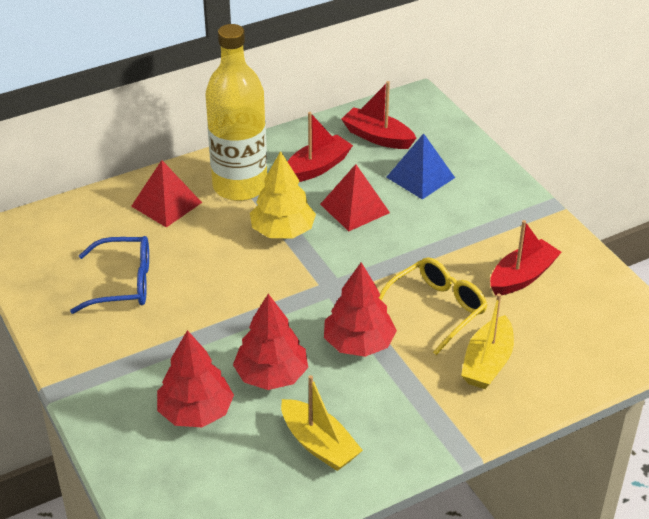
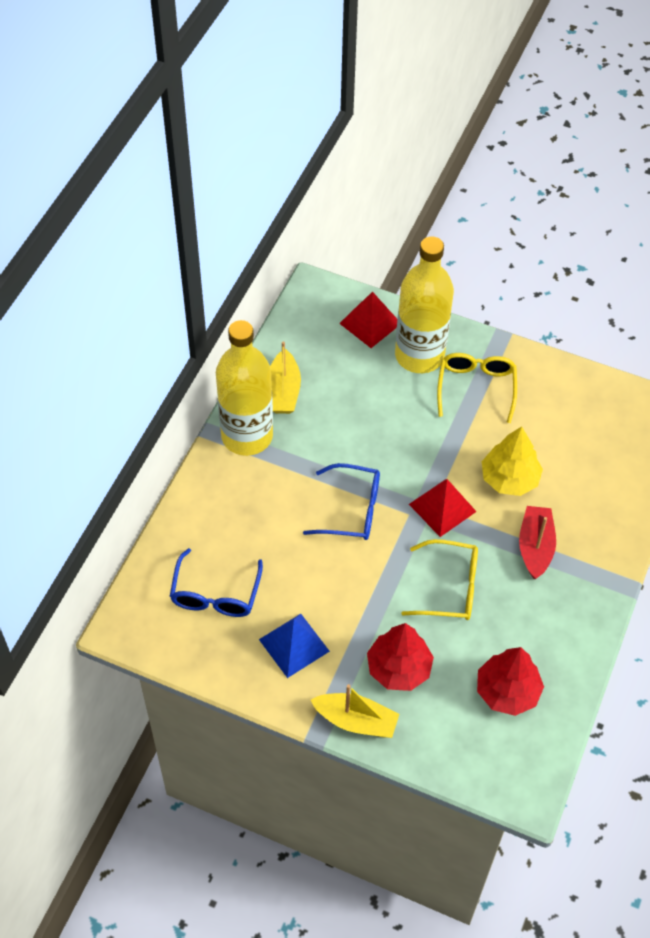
blue glasses: 1 -> 2
red boat: 3 -> 1
red tree: 3 -> 2
yellow bottle: 1 -> 2
yellow glasses: 1 -> 2

